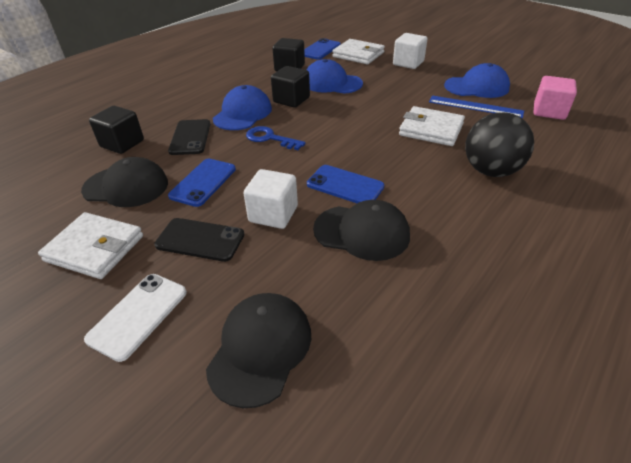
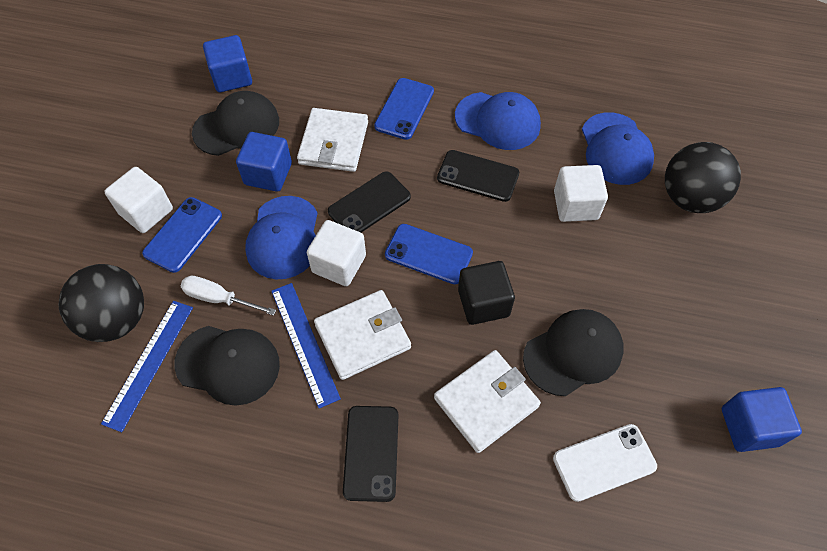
black ball: 1 -> 2
black cube: 3 -> 1
black phone: 2 -> 3
blue cube: 0 -> 3
blue key: 1 -> 0
blue ruler: 1 -> 2
pink cube: 1 -> 0
white cube: 2 -> 3
white screwdriver: 0 -> 1

